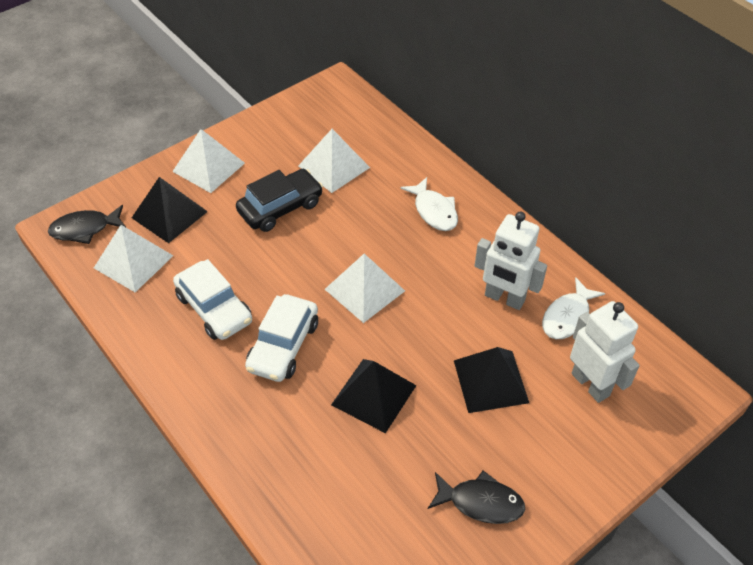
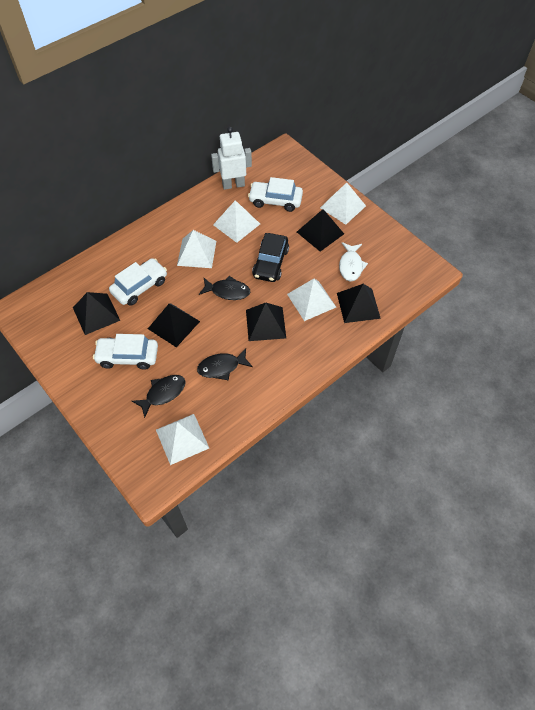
black fish: 2 -> 3
black pyramid: 3 -> 5
white car: 2 -> 3
white fish: 2 -> 1
white pyramid: 4 -> 5
white robot: 2 -> 1

